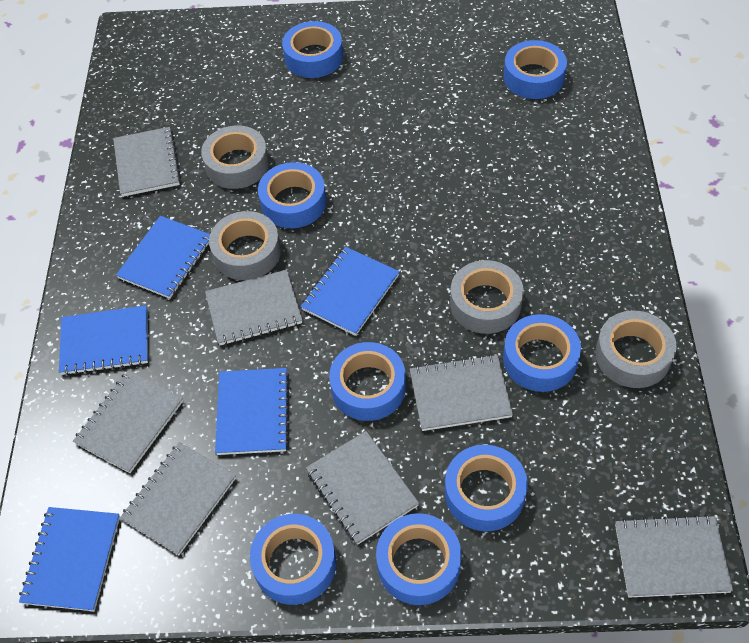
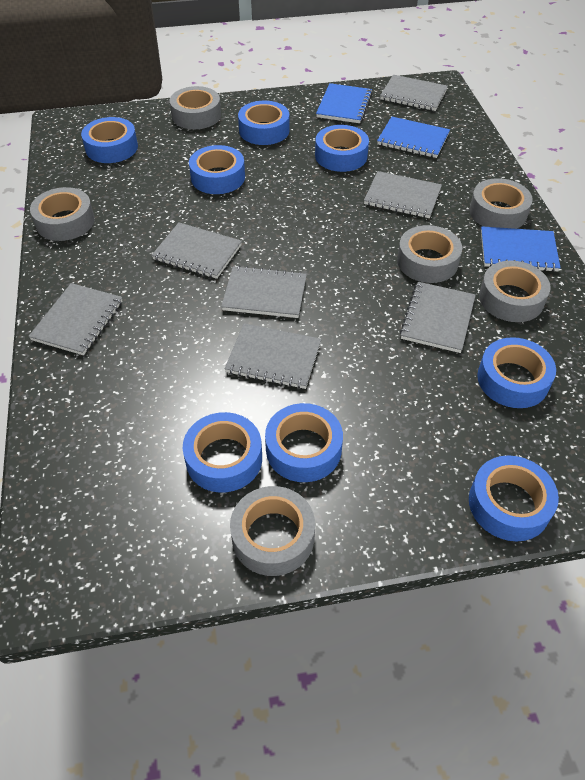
blue notebook: 5 -> 3
grey tape: 4 -> 6

